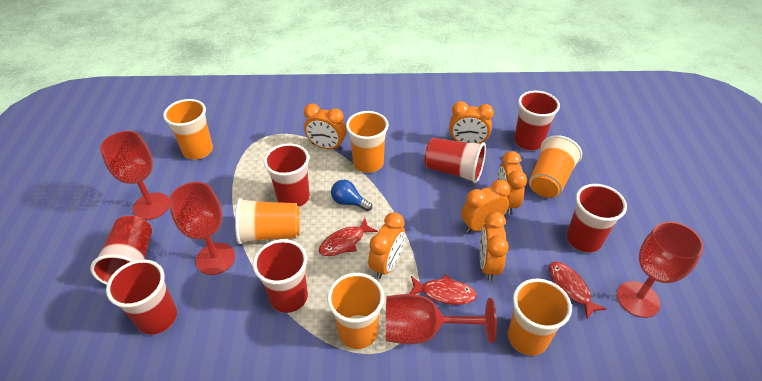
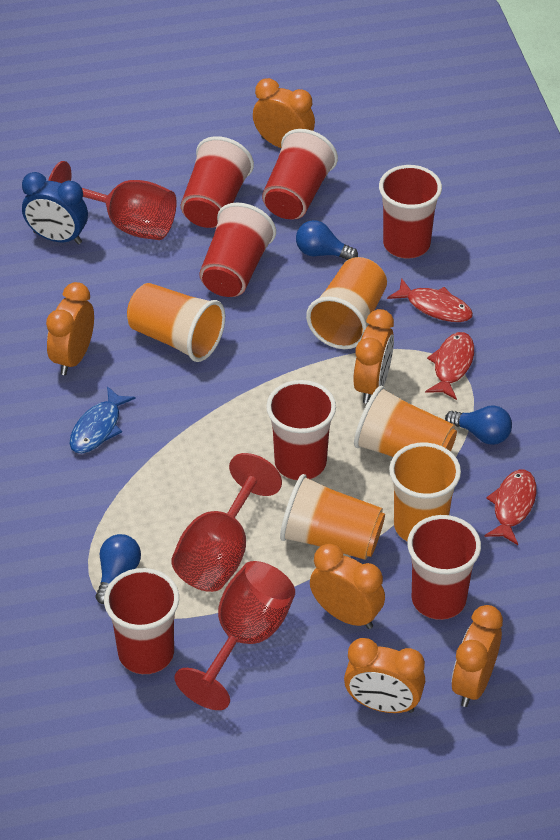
blue clock: 0 -> 1
blue fish: 0 -> 1
blue light bulb: 1 -> 3
orange cup: 6 -> 5
red goblet: 4 -> 3

